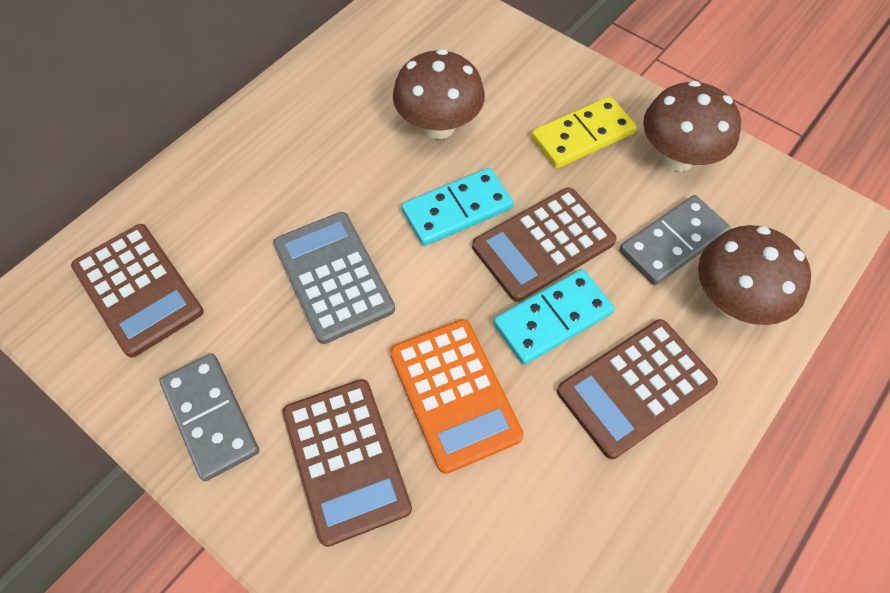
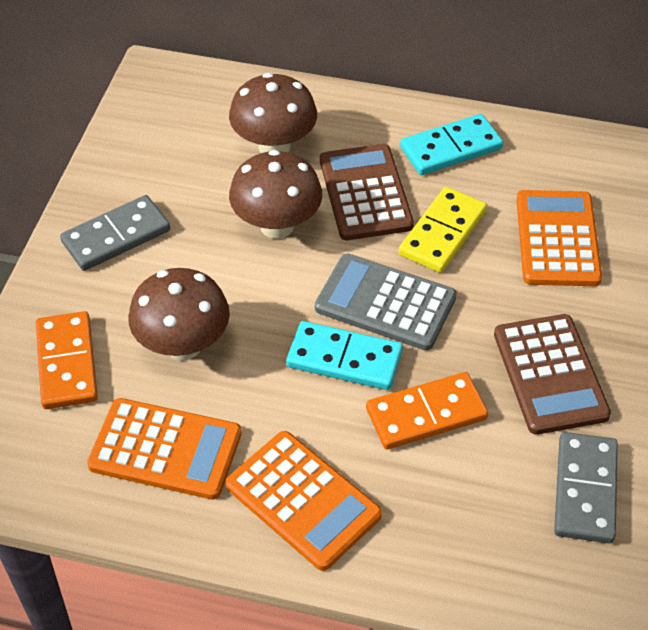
brown calculator: 4 -> 2
orange calculator: 1 -> 3
orange domino: 0 -> 2

